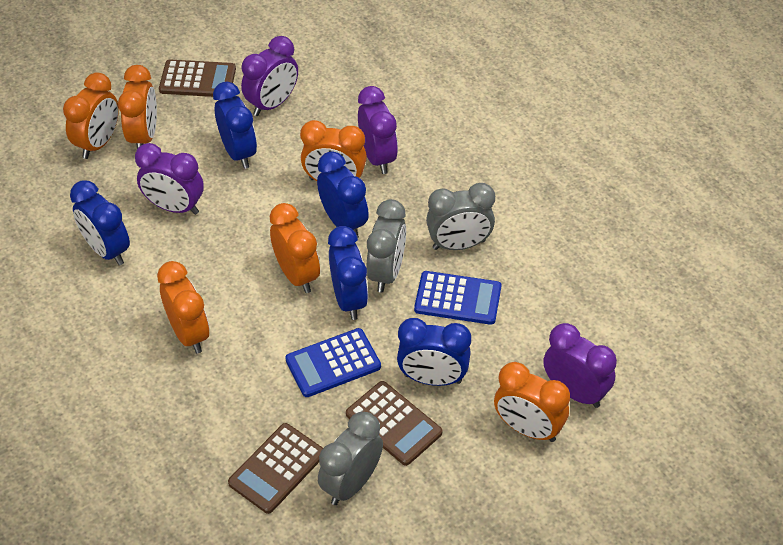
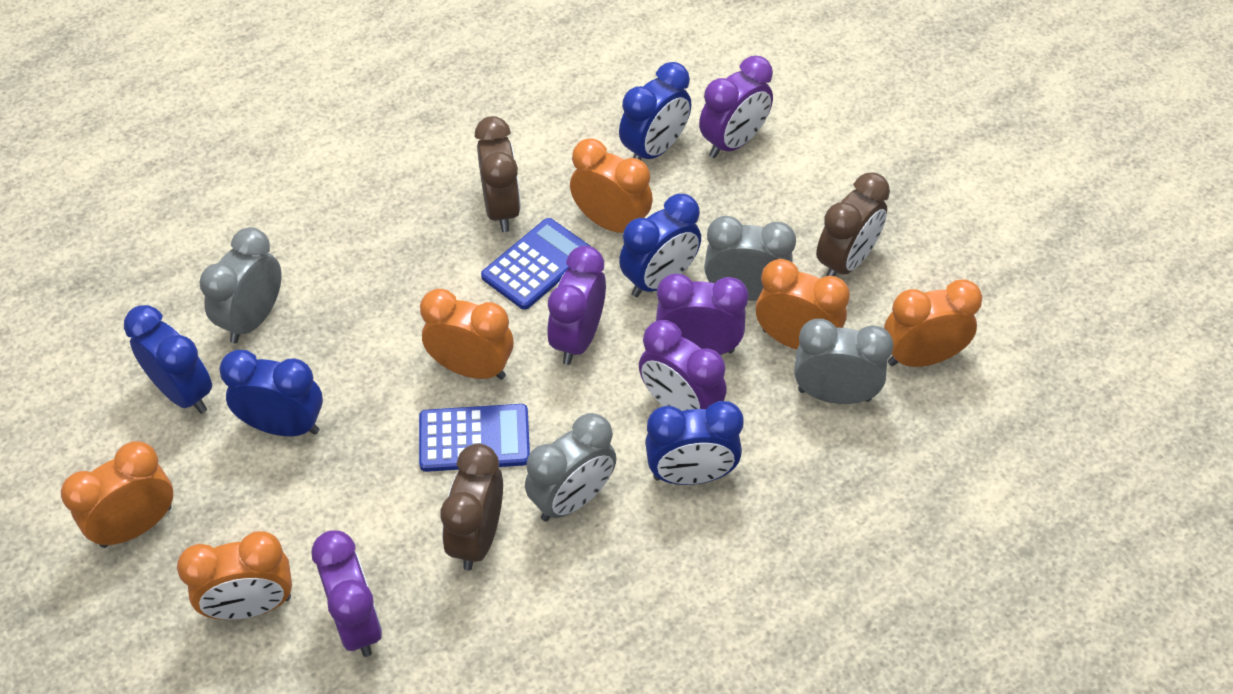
brown calculator: 3 -> 0
brown clock: 0 -> 3
grey clock: 3 -> 4
purple clock: 4 -> 5

